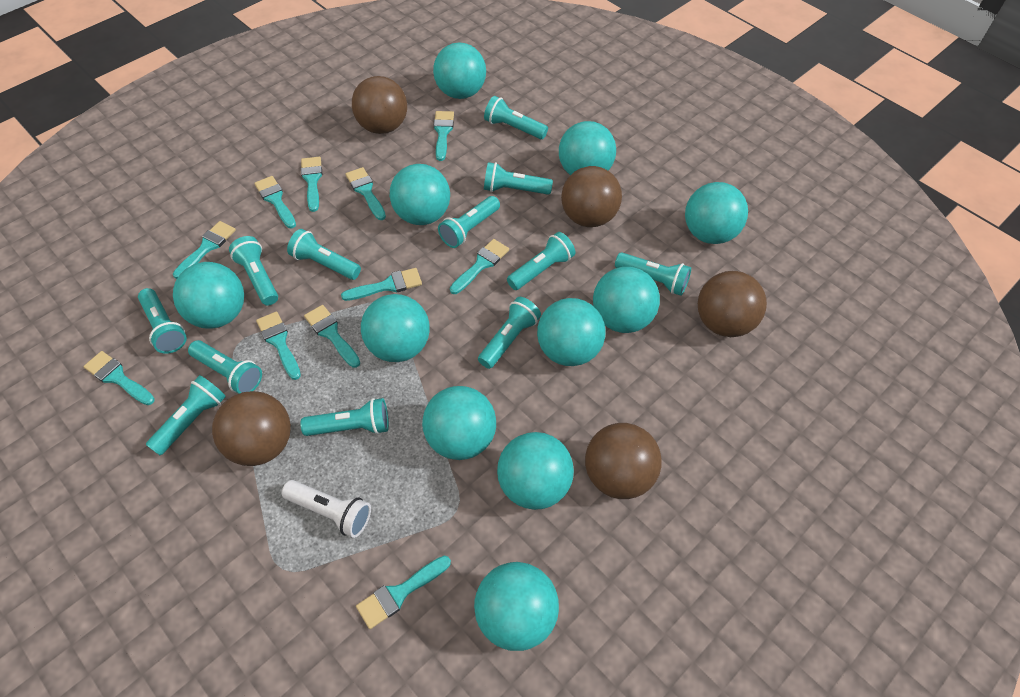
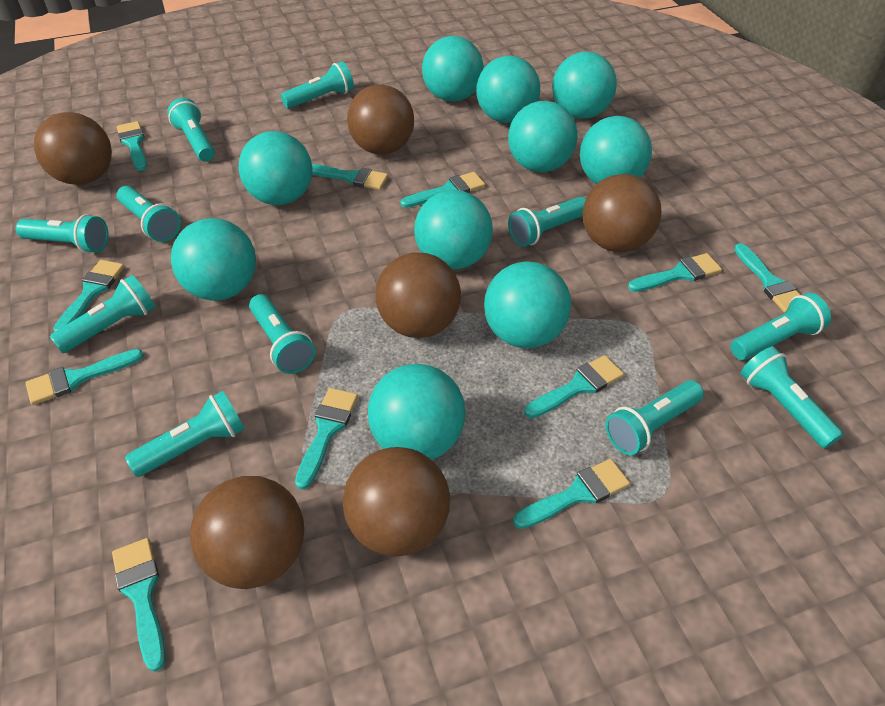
brown ball: 5 -> 6
turquoise ball: 11 -> 10
turquoise flashlight: 12 -> 11
white flashlight: 1 -> 0

